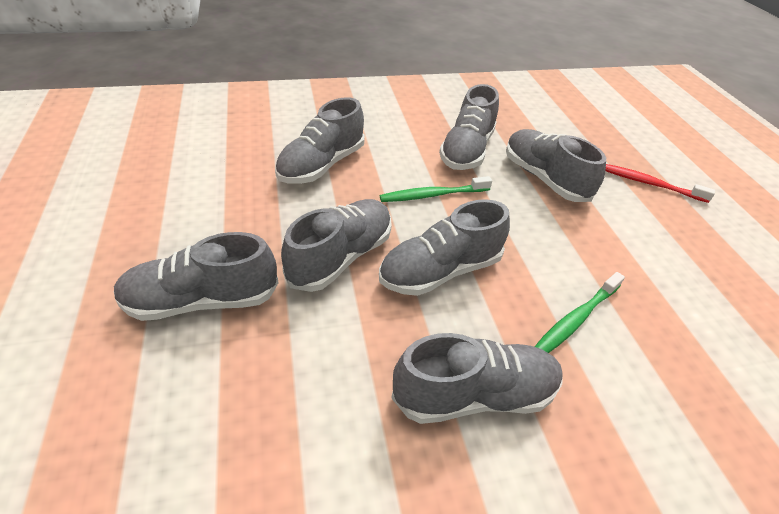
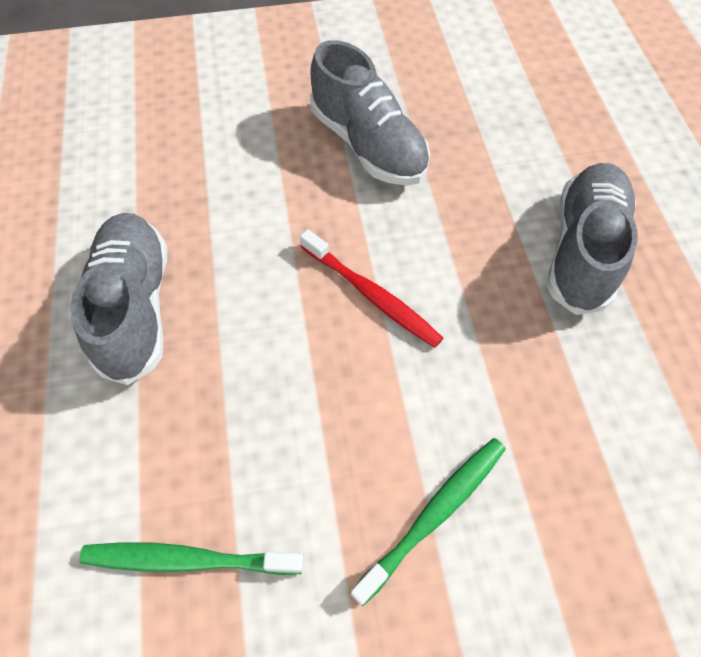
grey shoe: 7 -> 3

